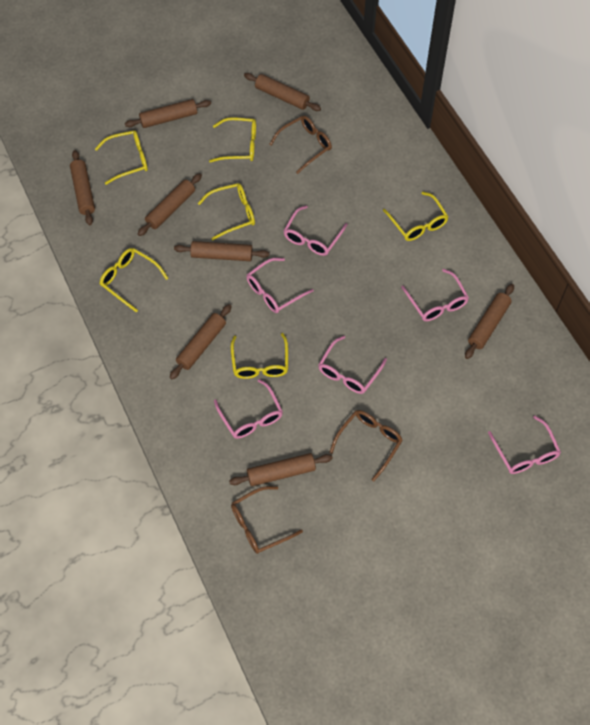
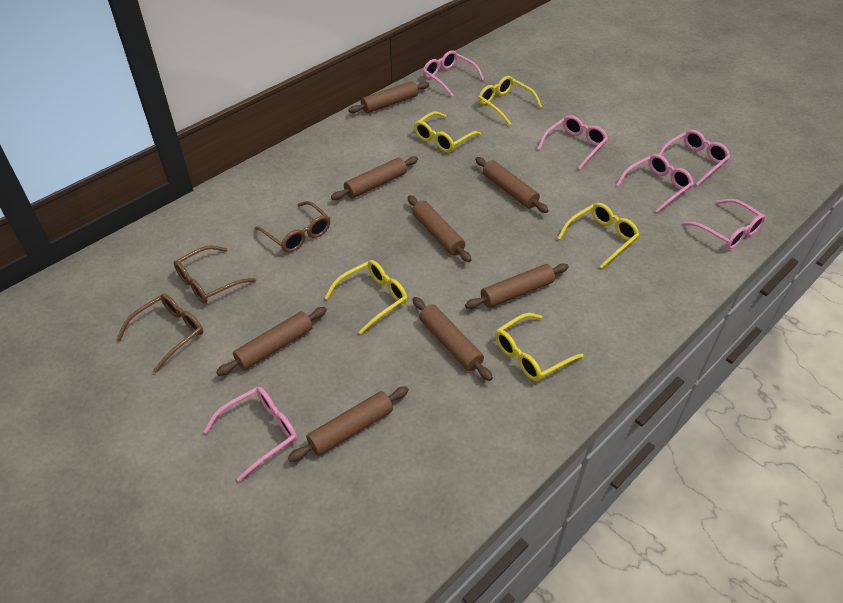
yellow glasses: 6 -> 5

